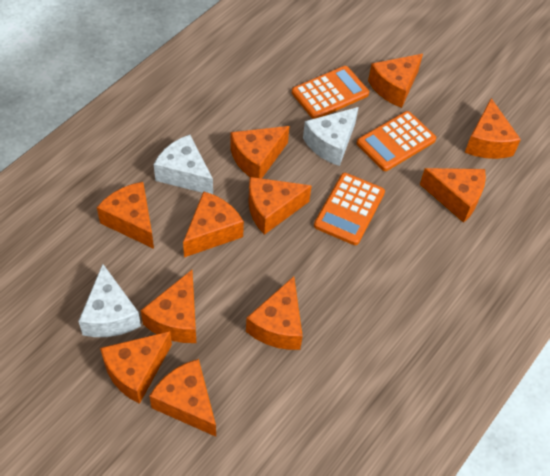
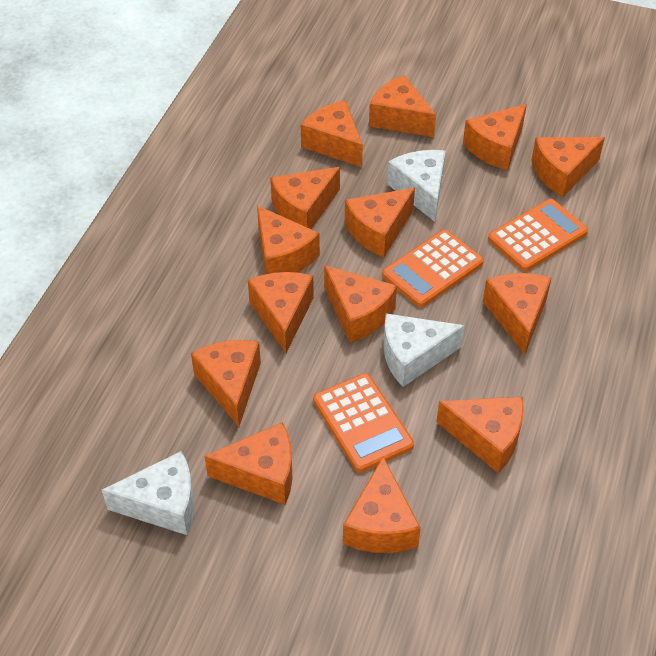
orange cheese: 11 -> 14

